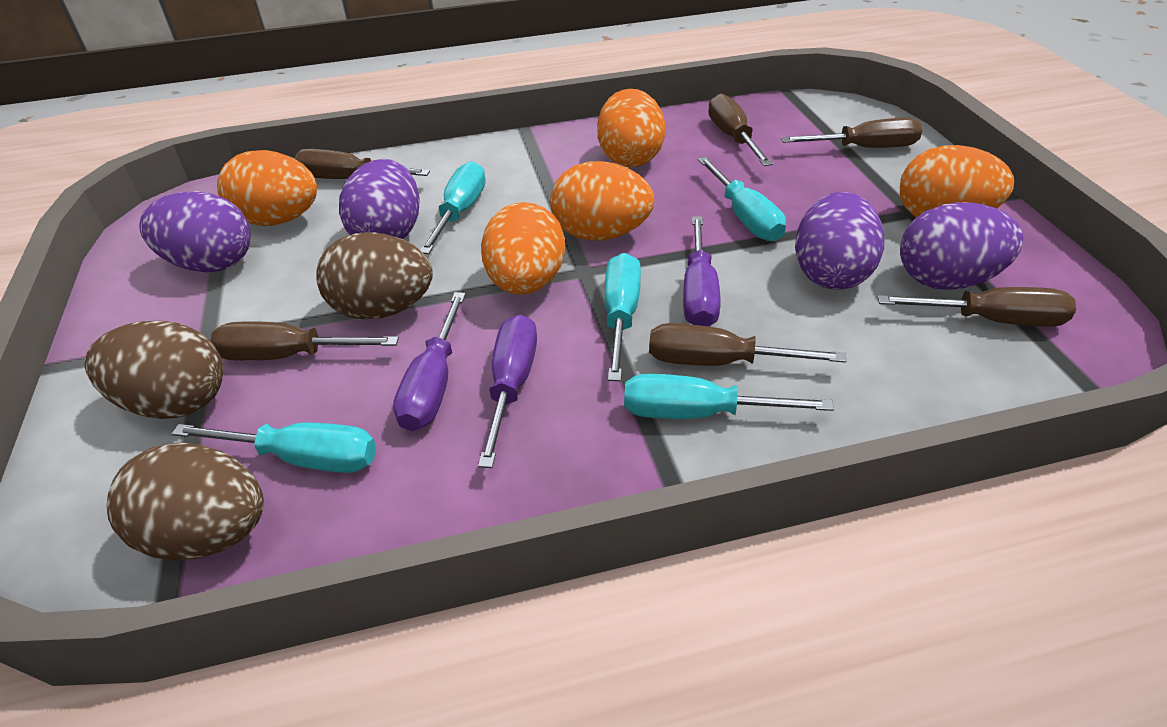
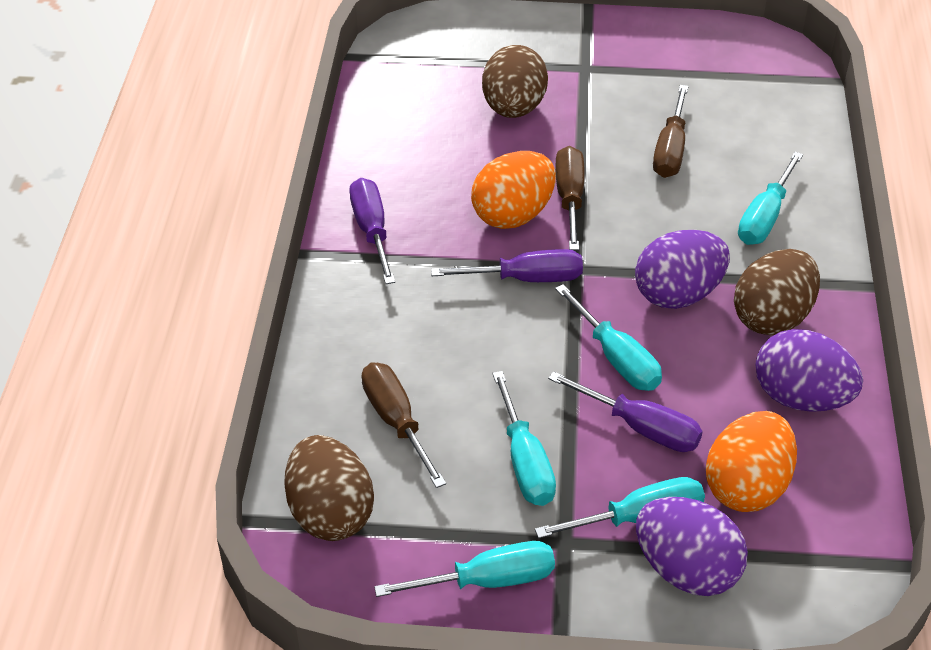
brown screwdriver: 6 -> 3
orange egg: 5 -> 2
purple egg: 4 -> 3

